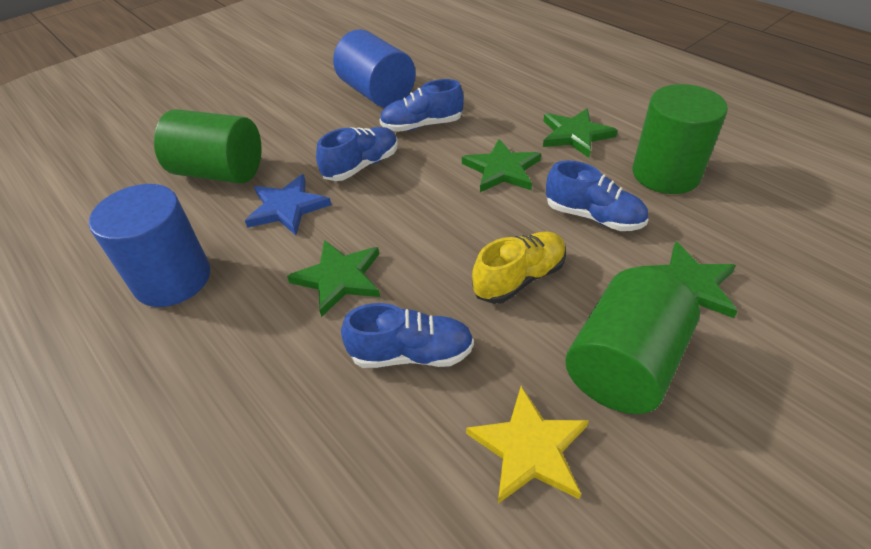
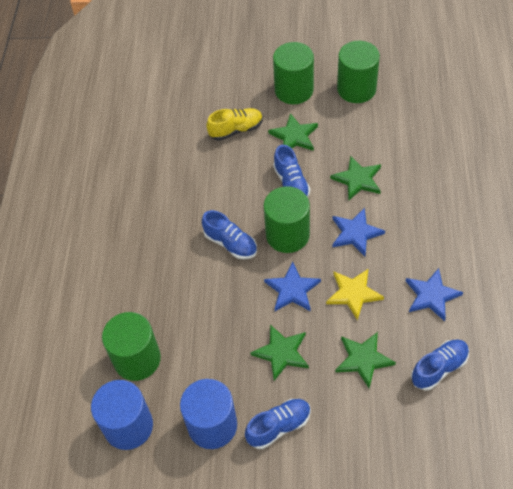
blue star: 1 -> 3
green cylinder: 3 -> 4

